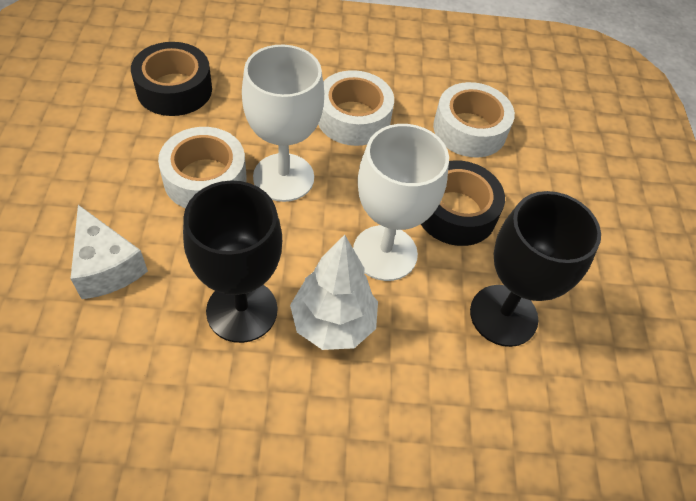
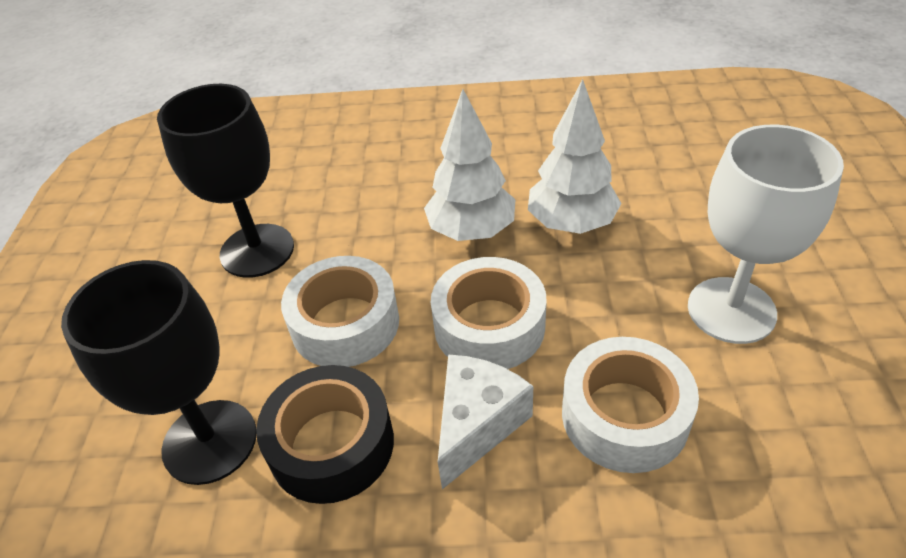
black tape: 2 -> 1
white goblet: 2 -> 1
white tree: 1 -> 2

